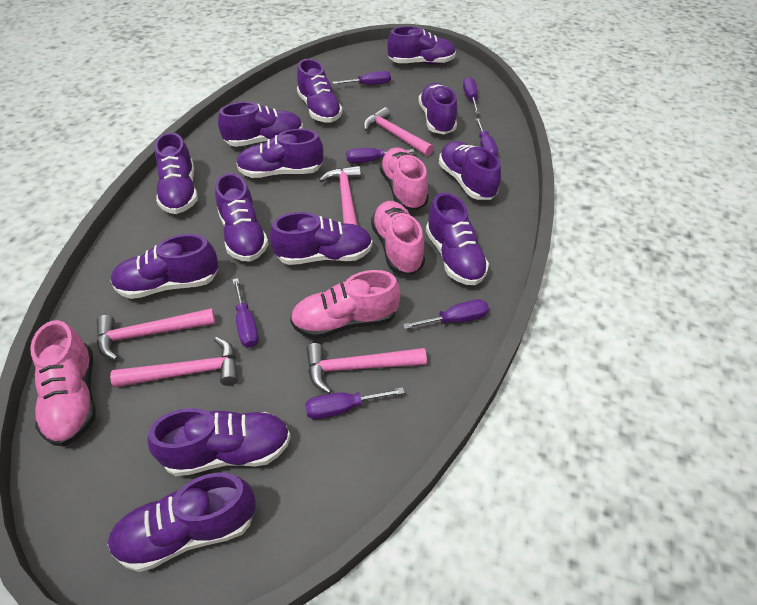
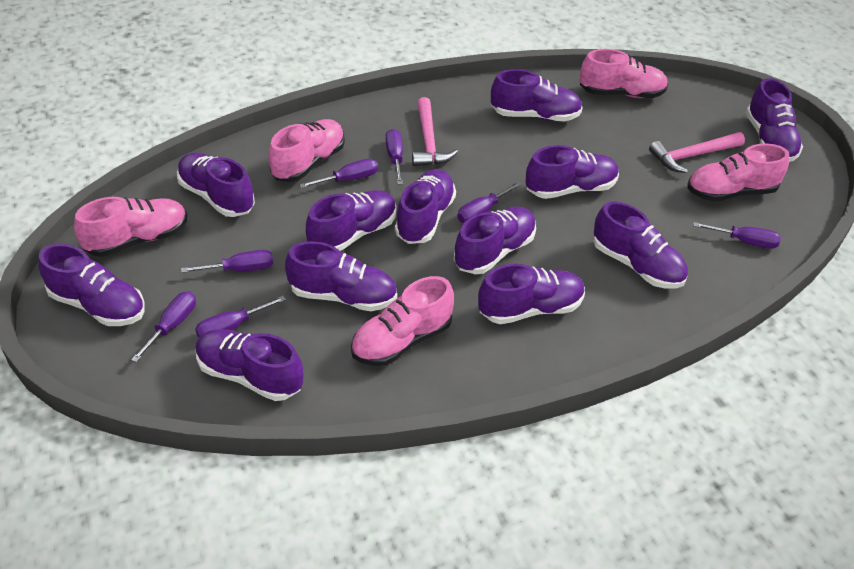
pink hammer: 5 -> 2
pink shoe: 4 -> 5
purple shoe: 13 -> 12

